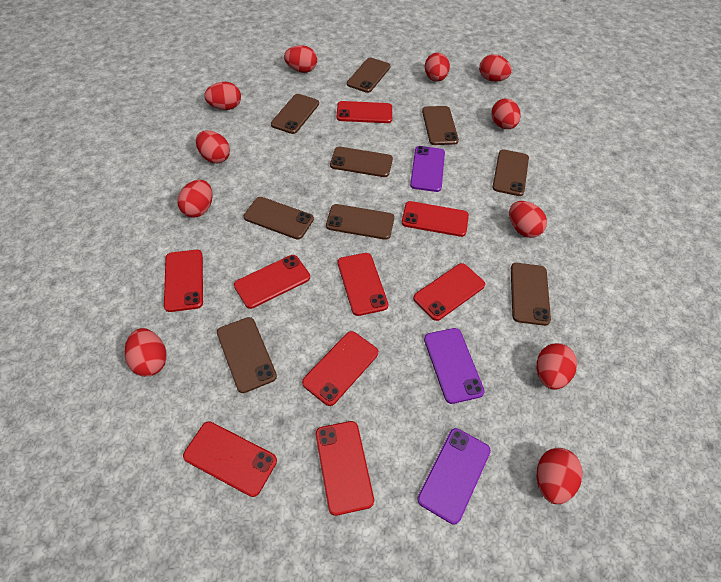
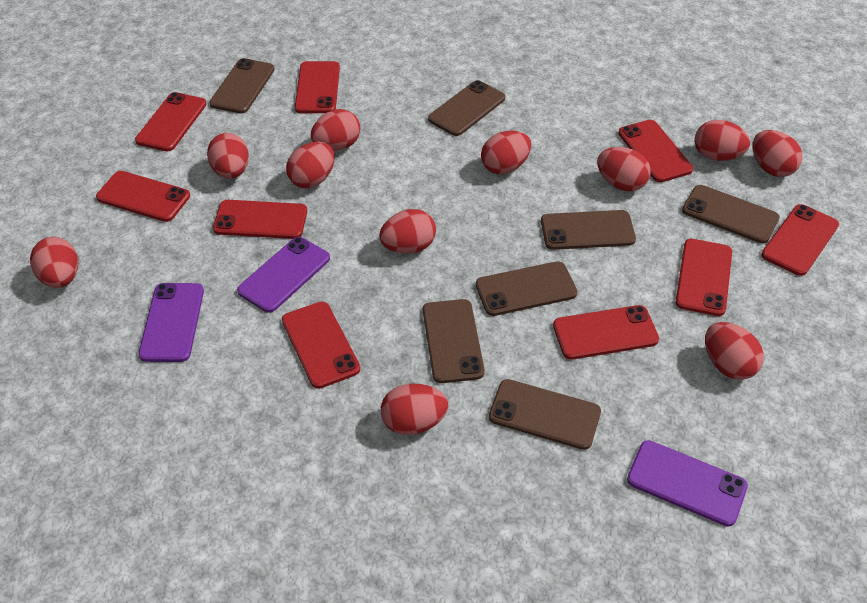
brown phone: 9 -> 7

